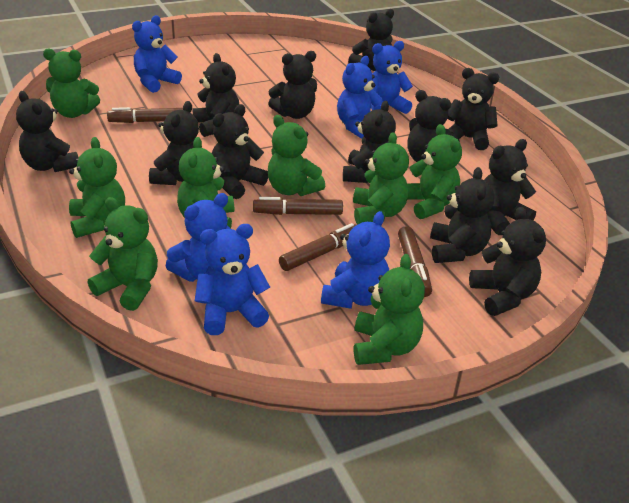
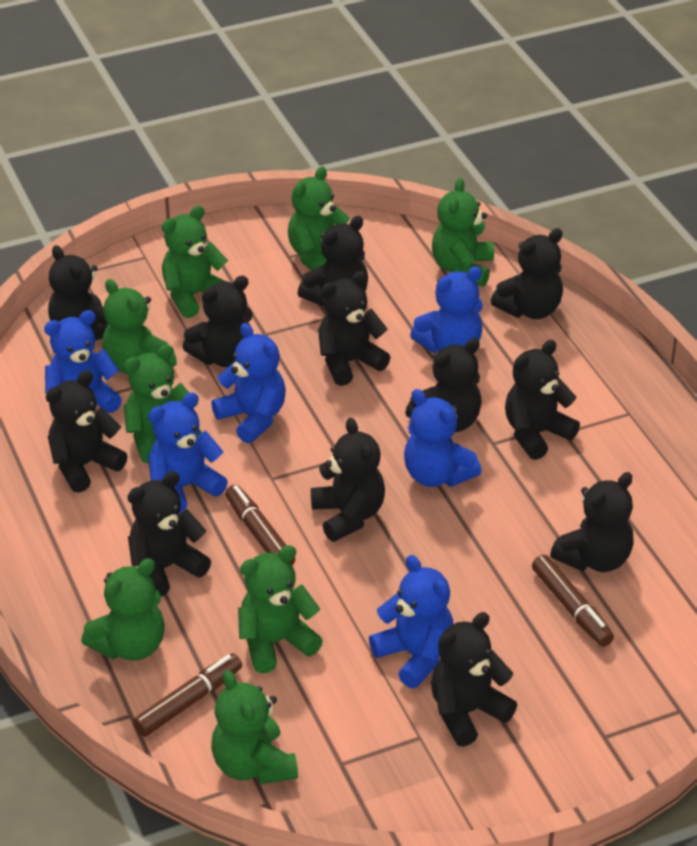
brown marker: 4 -> 3

